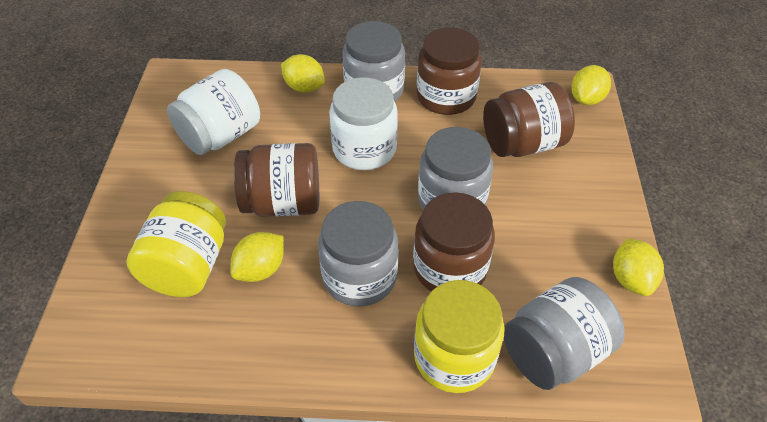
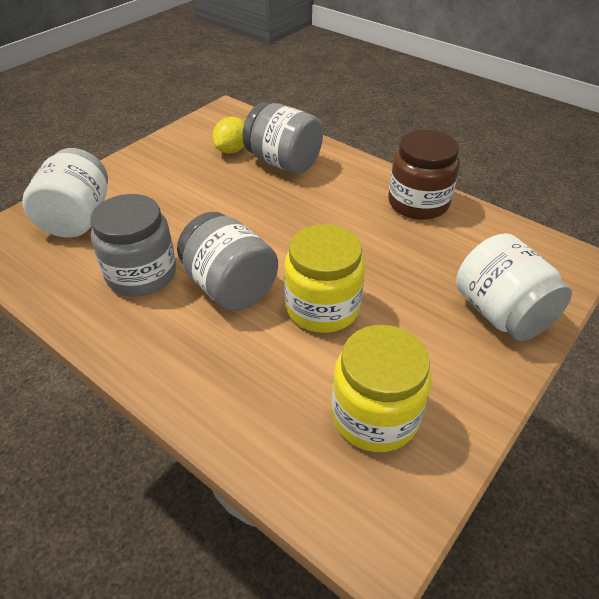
brown jar: 4 -> 1
grey jar: 4 -> 3
yellow lemon: 4 -> 1

